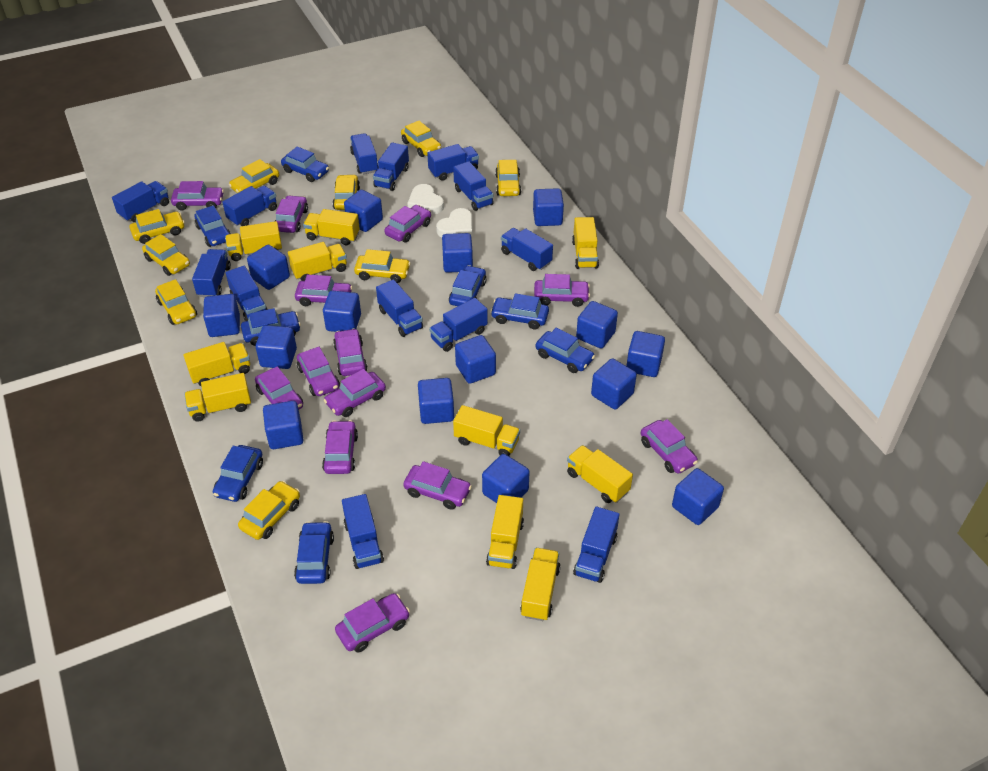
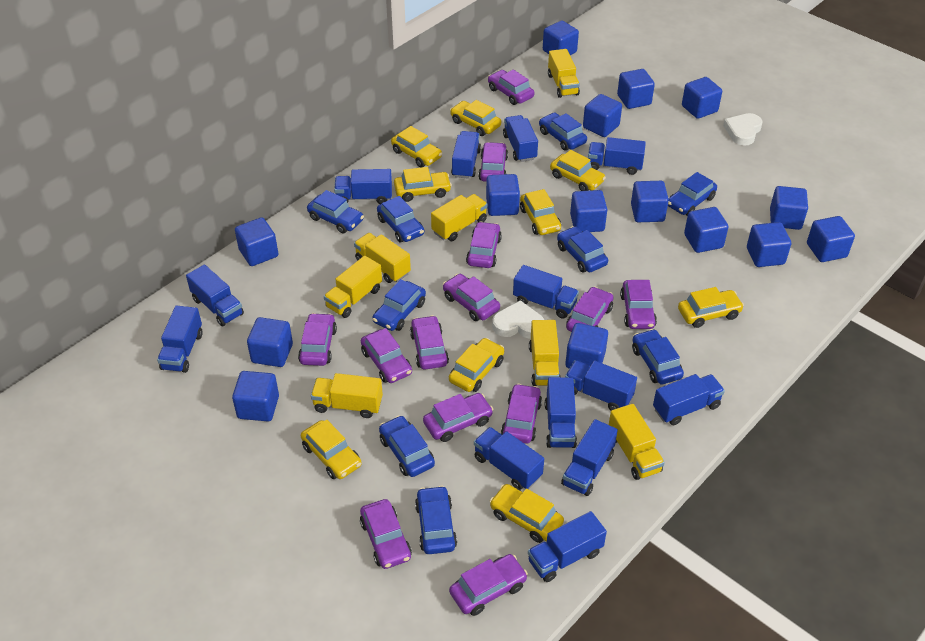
blue car: 8 -> 9
yellow truck: 10 -> 7

